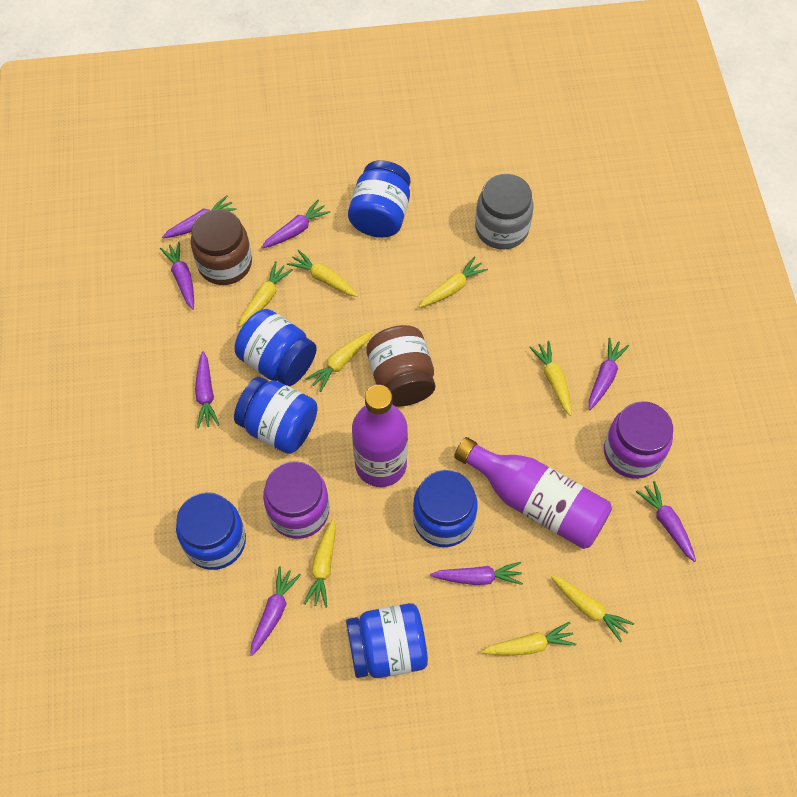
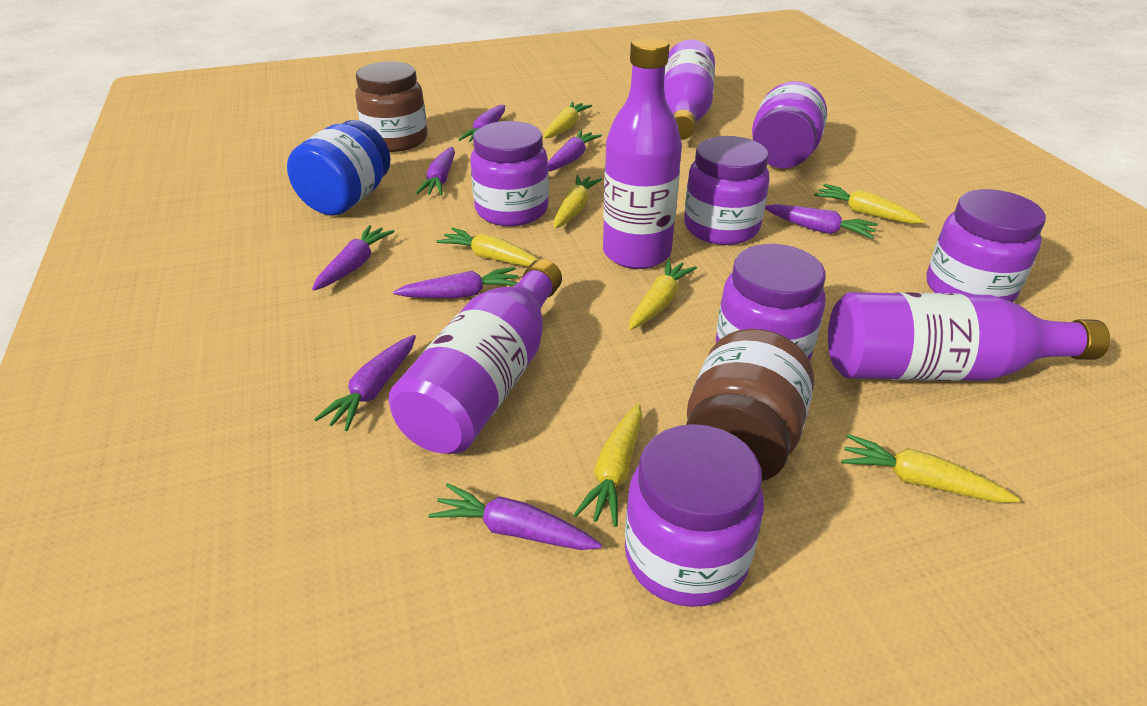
blue jar: 6 -> 1
grey jar: 1 -> 0
purple bottle: 2 -> 4
purple jar: 2 -> 6
yellow carrot: 8 -> 7

